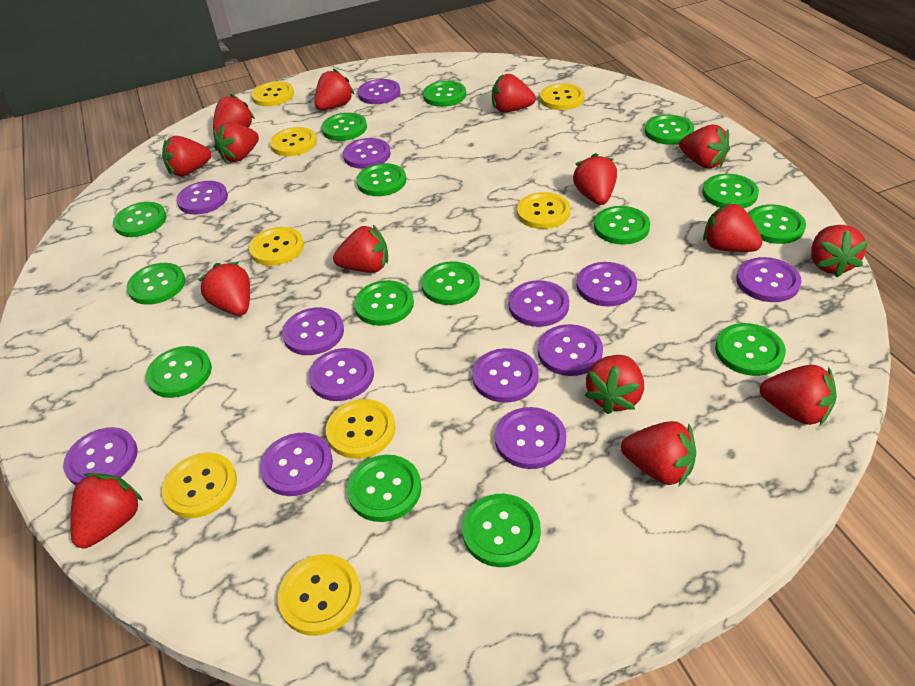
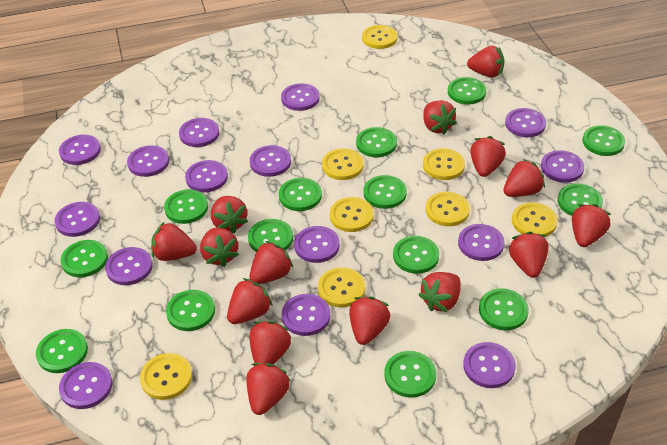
green button: 15 -> 14
purple button: 13 -> 15

